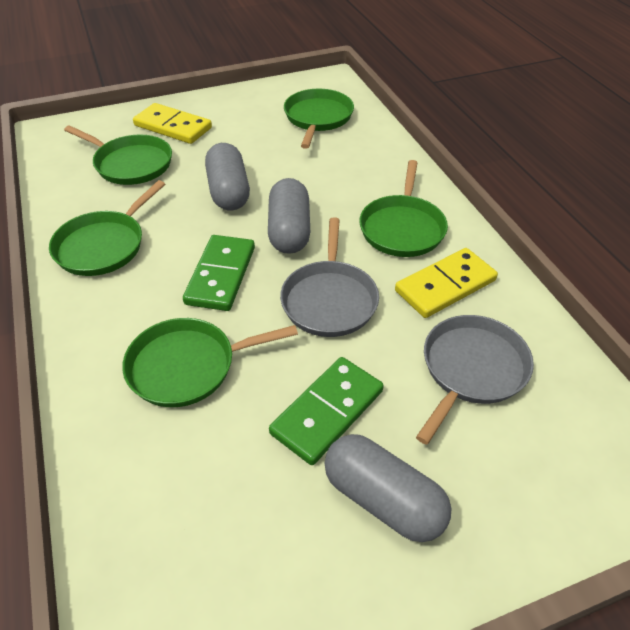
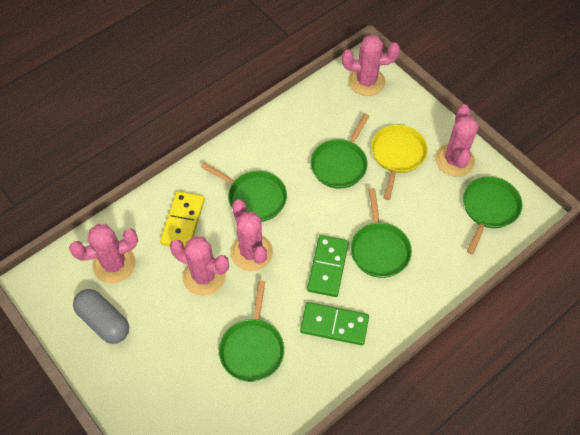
grey capsule: 3 -> 1
grey pan: 2 -> 0
pink cactus: 0 -> 5
yellow domino: 2 -> 1
yellow pan: 0 -> 1

